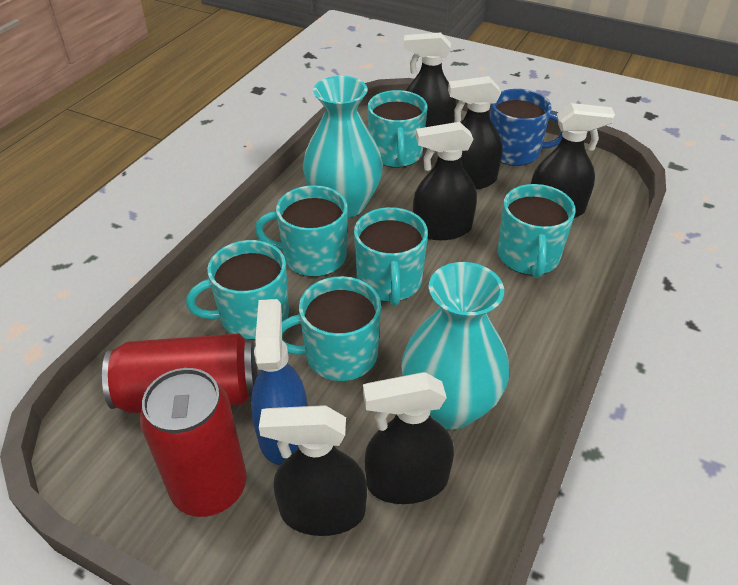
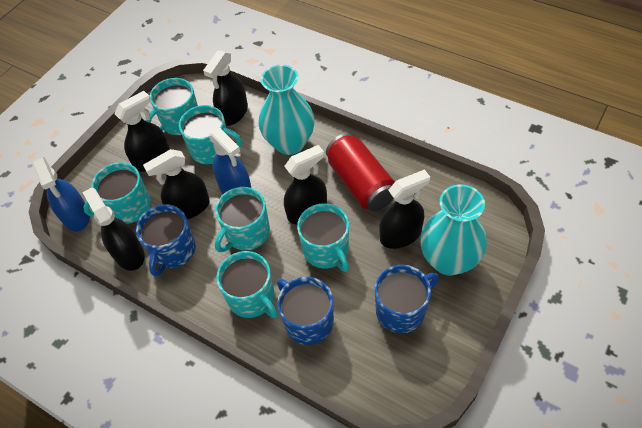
blue mug: 1 -> 3
blue spray bottle: 1 -> 2
red can: 2 -> 1

